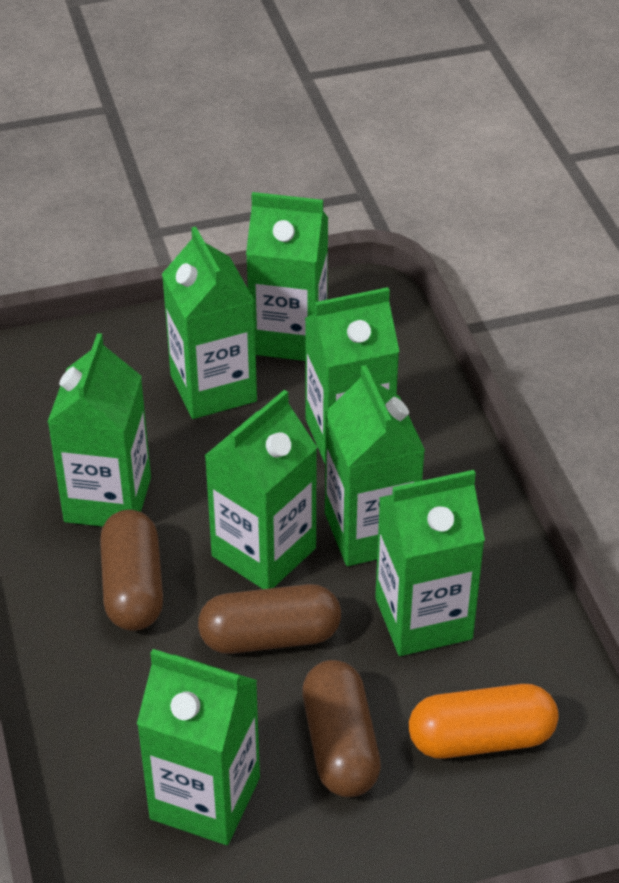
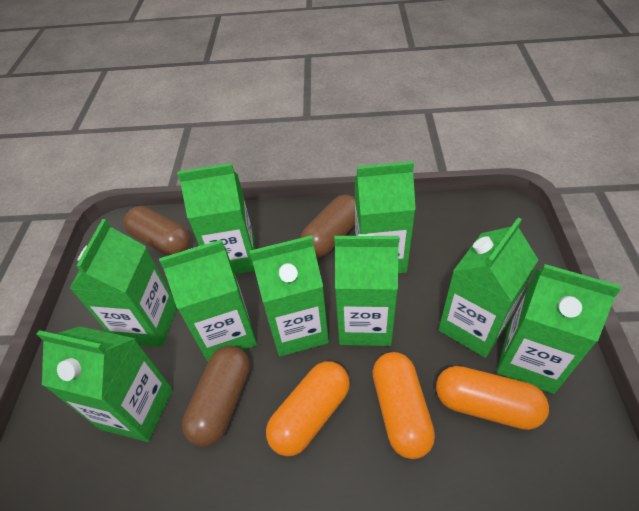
green carton: 8 -> 9
orange capsule: 1 -> 3

